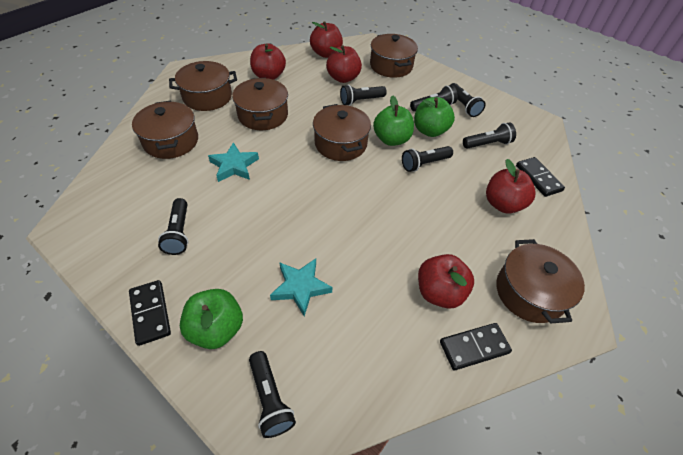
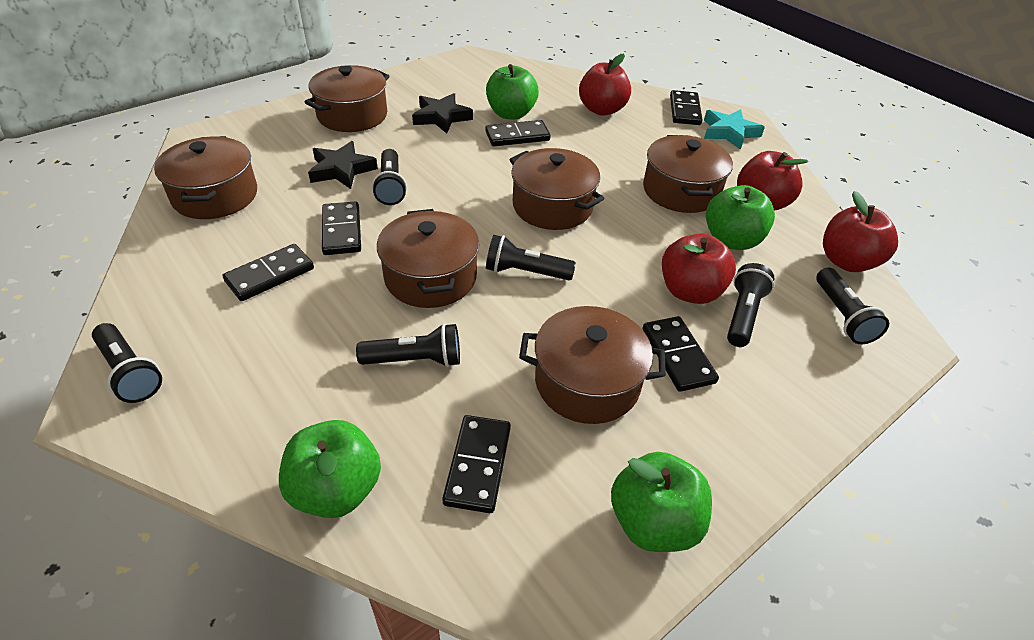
black domino: 3 -> 6
black flashlight: 7 -> 6
black star: 0 -> 2
green apple: 3 -> 4
red apple: 5 -> 4
turquoise star: 2 -> 1

